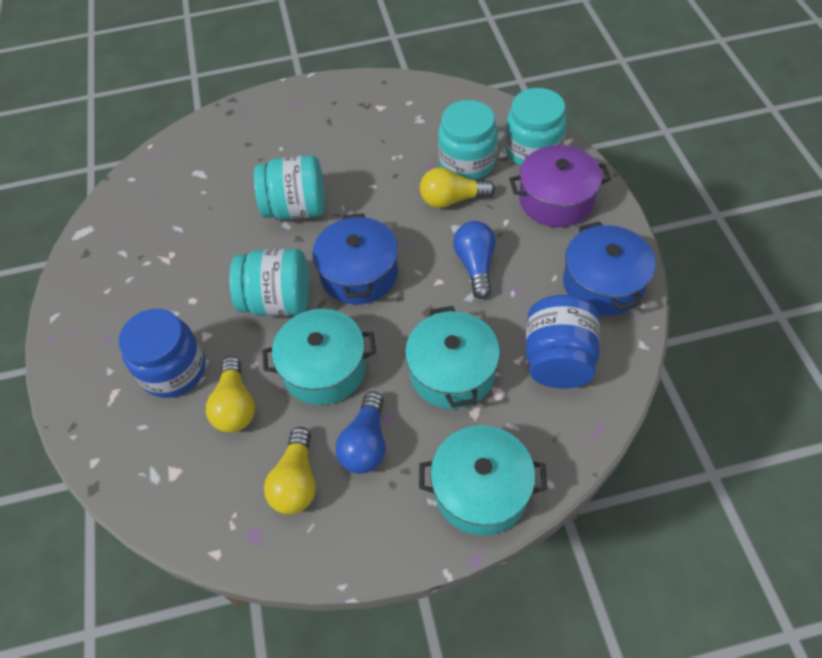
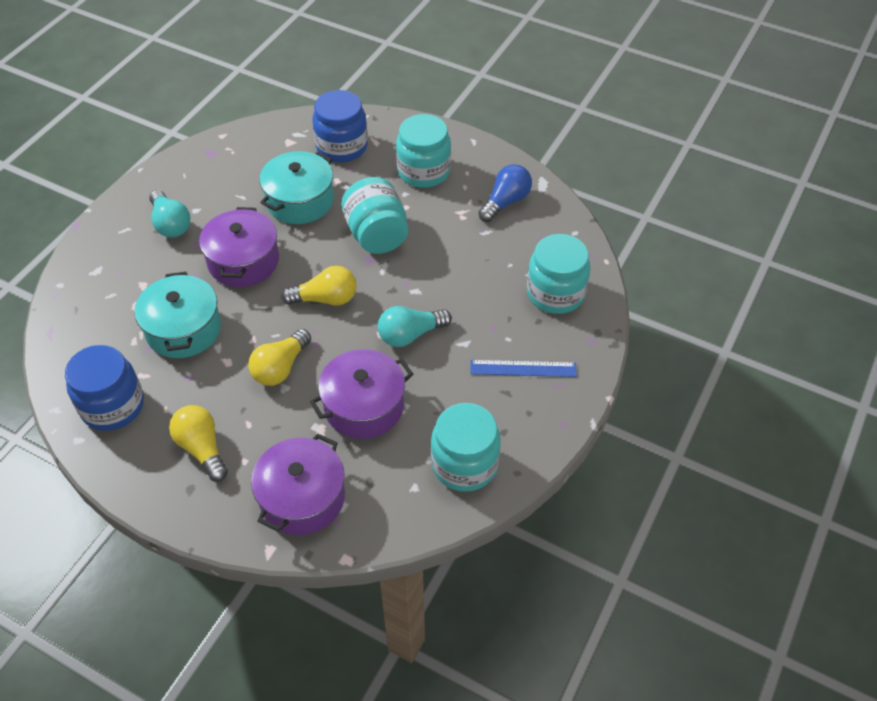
blue light bulb: 2 -> 1
blue pot: 2 -> 0
blue ruler: 0 -> 1
purple pot: 1 -> 3
turquoise light bulb: 0 -> 2
turquoise pot: 3 -> 2

